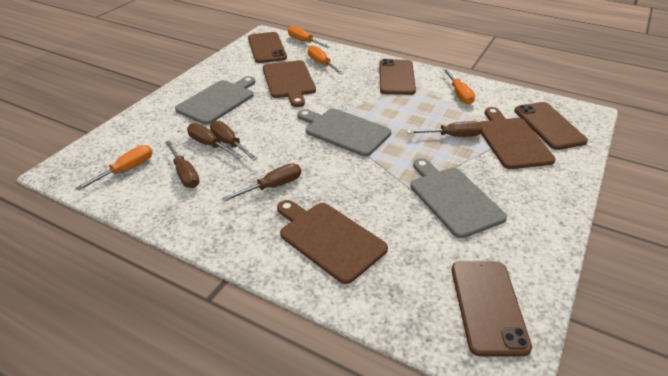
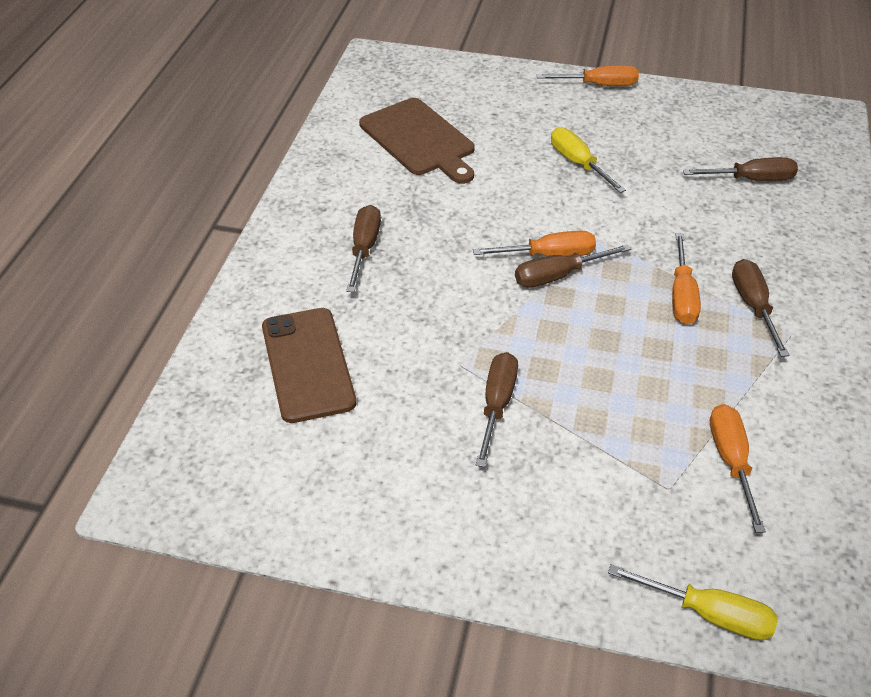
brown cutting board: 3 -> 1
brown phone: 4 -> 1
grey cutting board: 3 -> 0
yellow screwdriver: 0 -> 2

